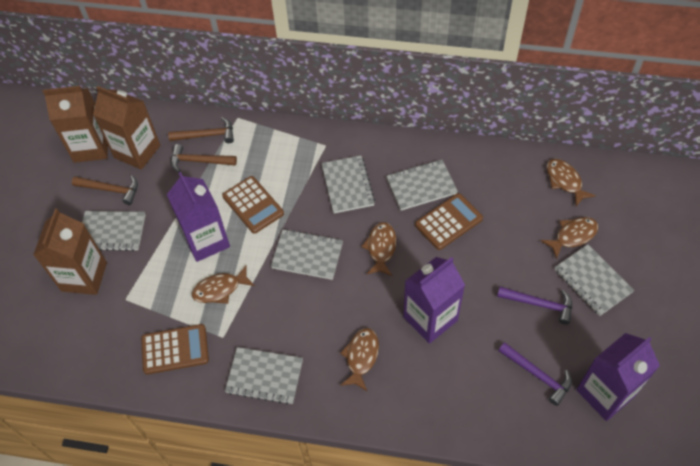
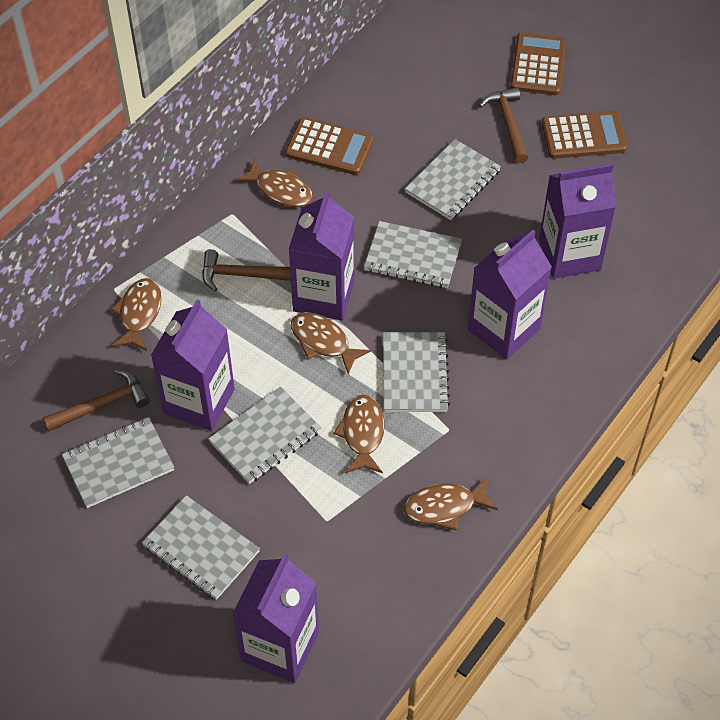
brown carton: 3 -> 0
purple carton: 3 -> 5
purple hammer: 2 -> 0

